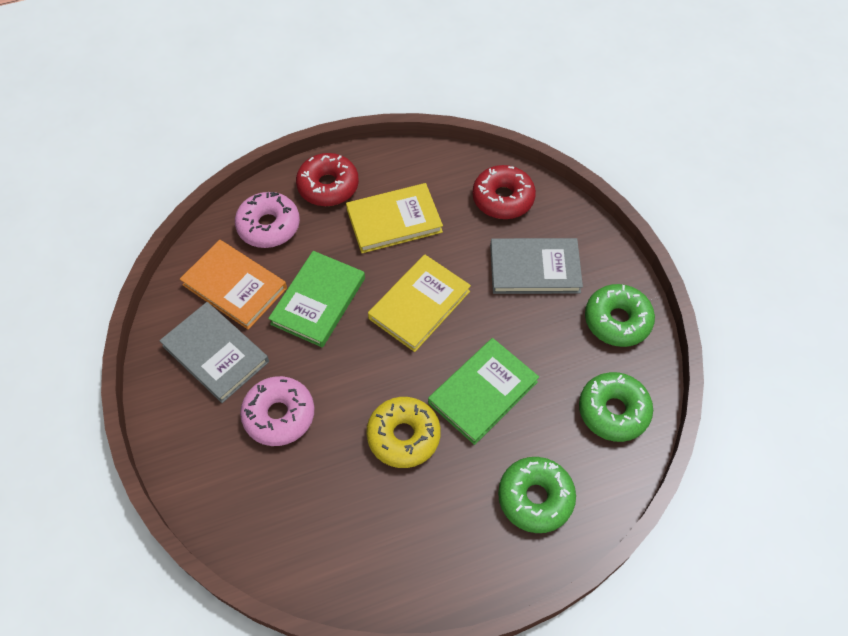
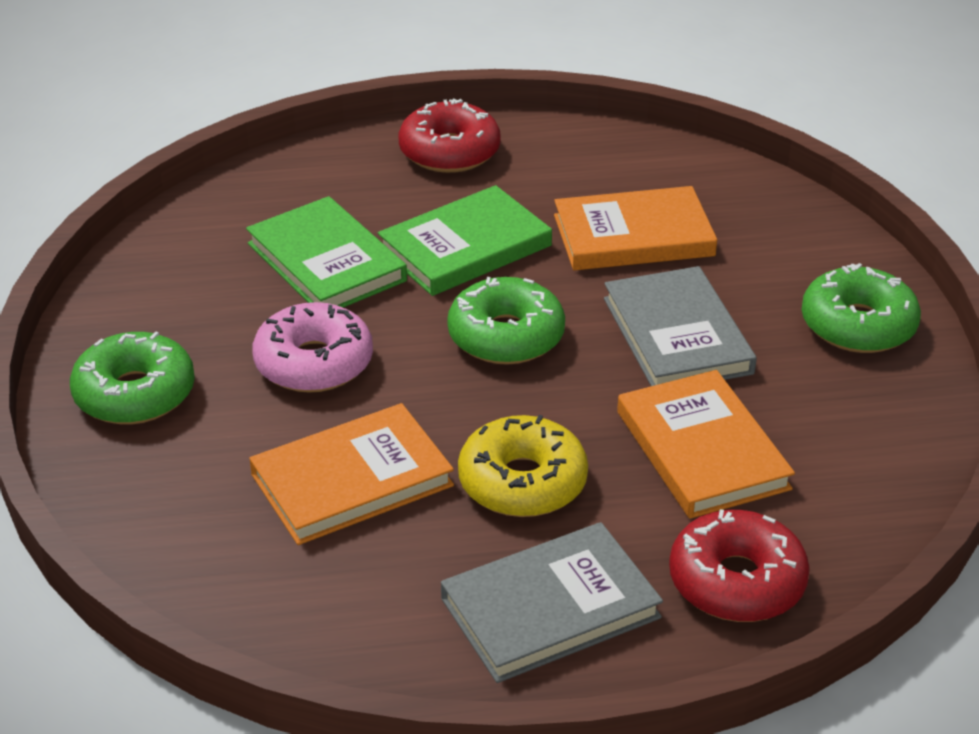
orange book: 1 -> 3
pink donut: 2 -> 1
yellow book: 2 -> 0

